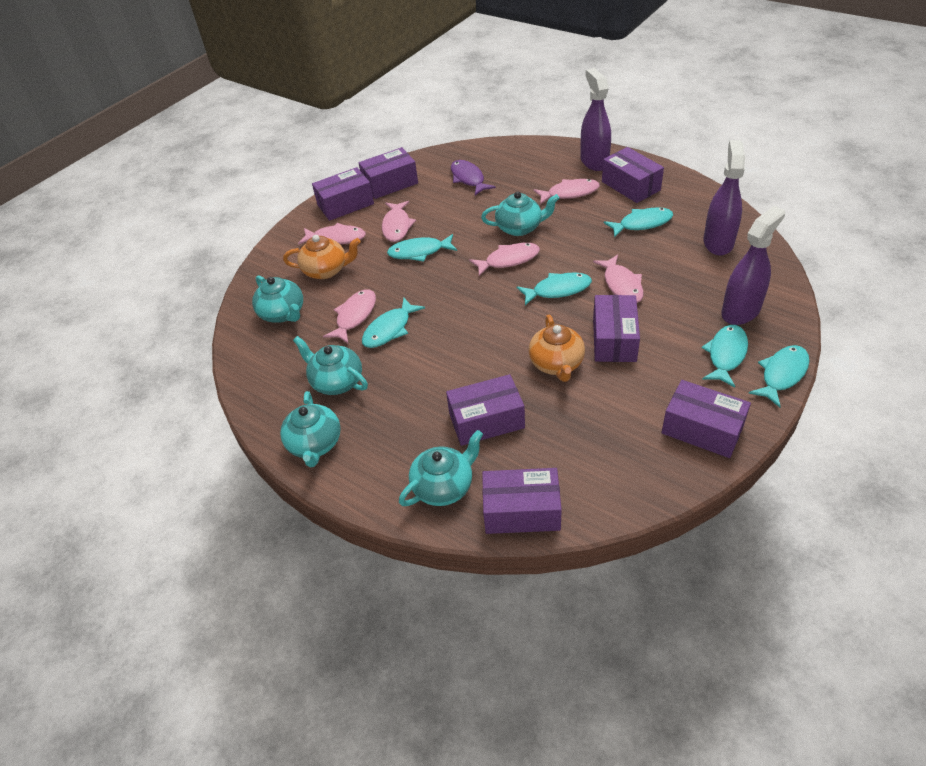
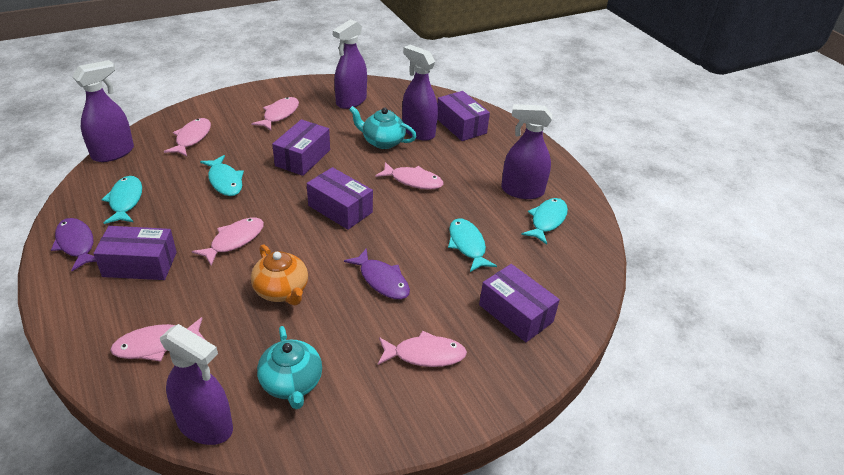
orange teapot: 2 -> 1
purple box: 7 -> 5
purple fish: 1 -> 2
purple spray bottle: 3 -> 5
turquoise fish: 6 -> 4
turquoise teapot: 5 -> 2

